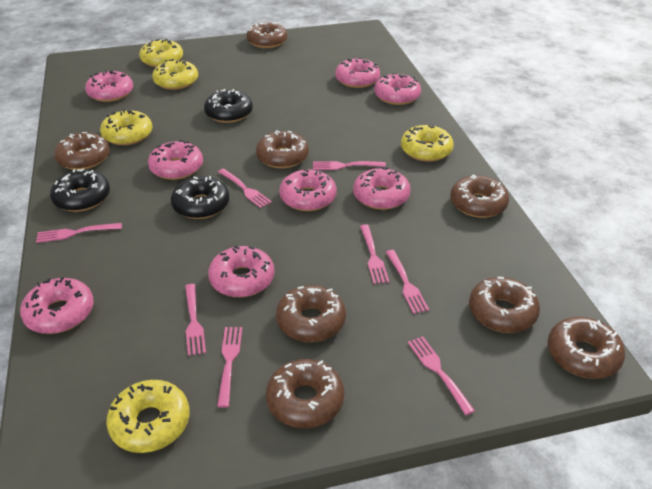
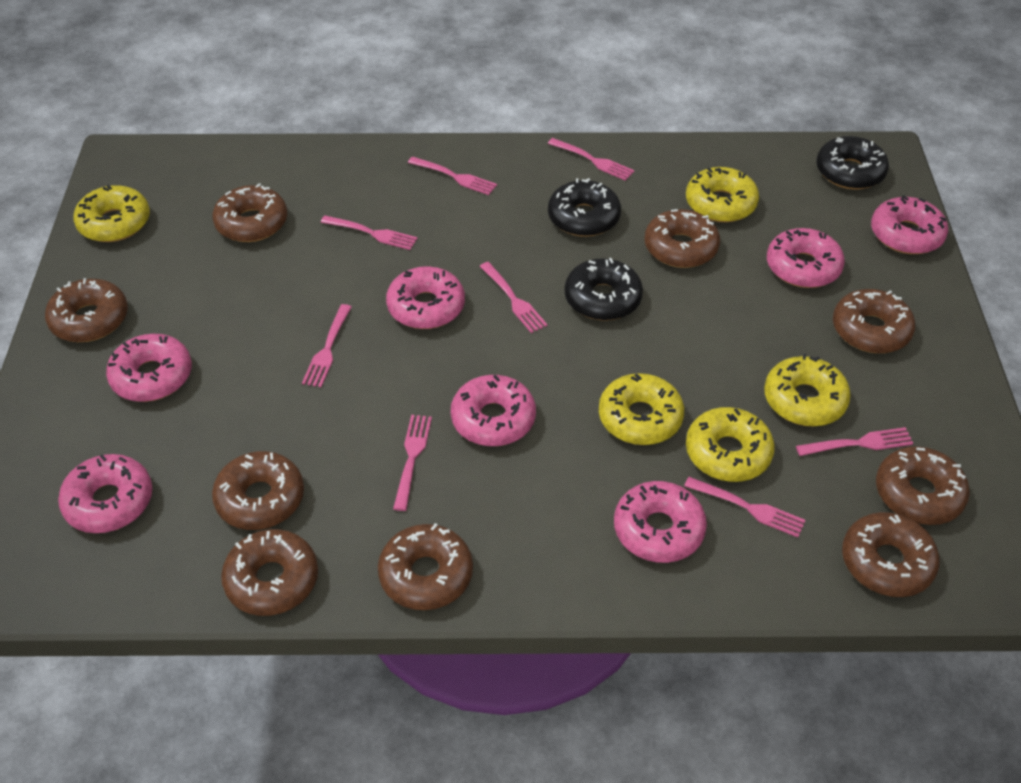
brown donut: 8 -> 9
pink donut: 8 -> 7

